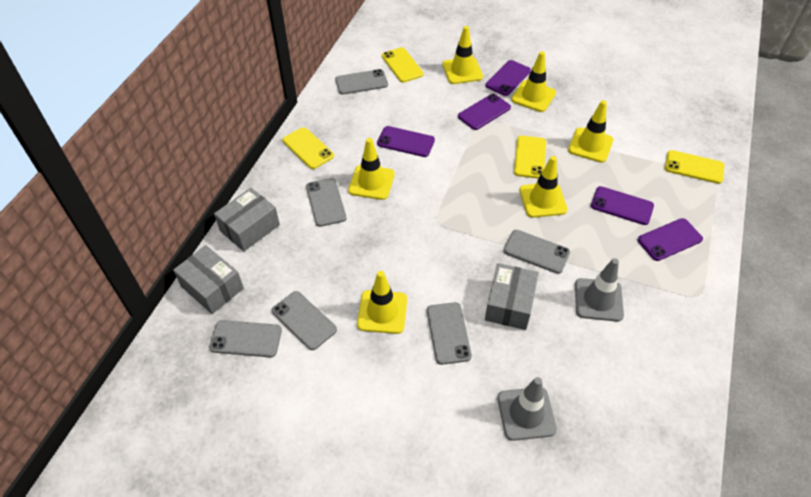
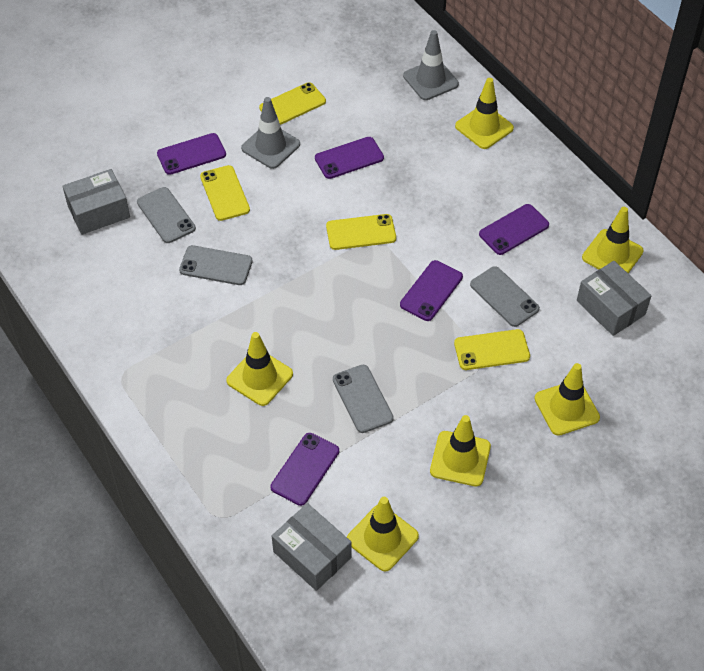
grey phone: 6 -> 4

